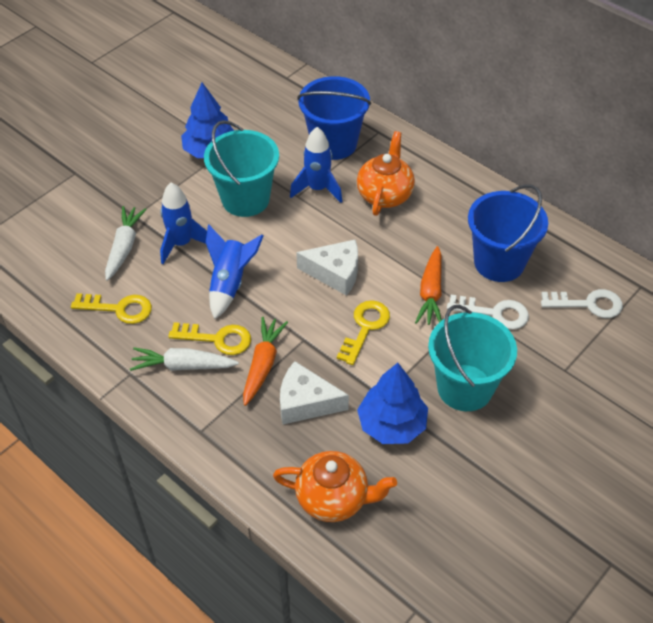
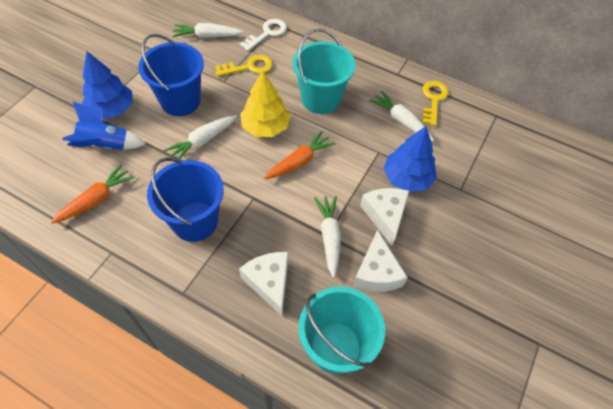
blue rocket: 3 -> 1
orange teapot: 2 -> 0
white carrot: 2 -> 4
white cheese: 2 -> 3
white key: 2 -> 1
yellow key: 3 -> 2
yellow tree: 0 -> 1

